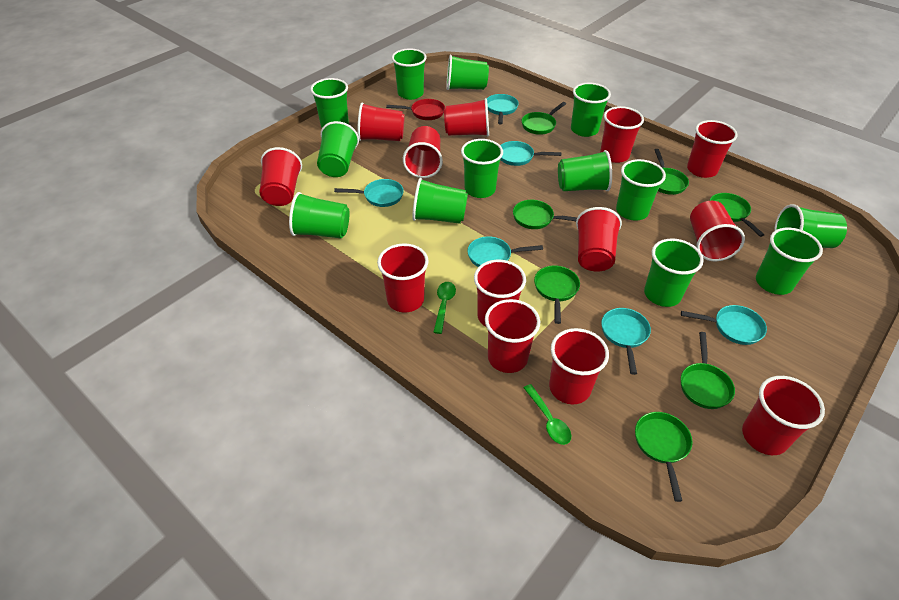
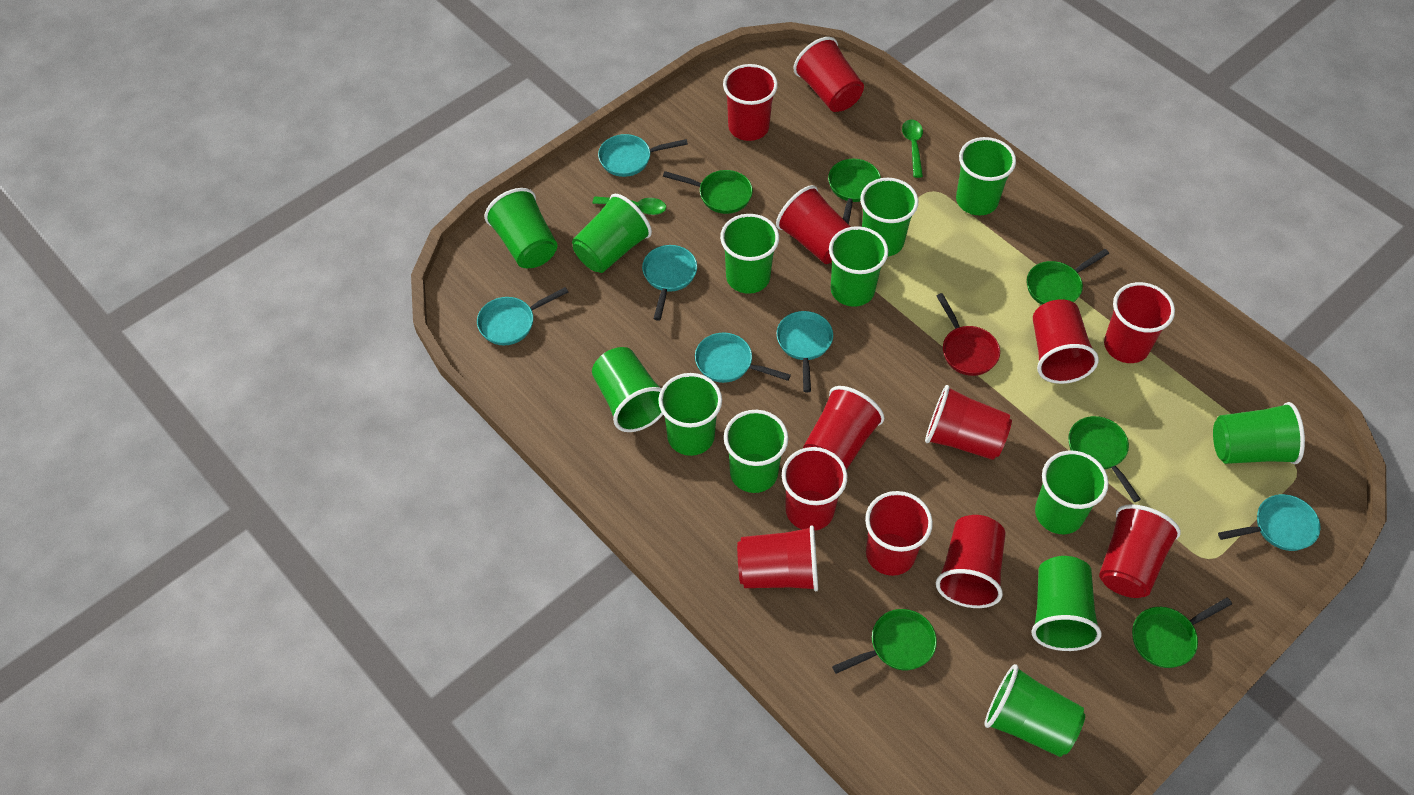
green pan: 7 -> 6
red cup: 13 -> 12

